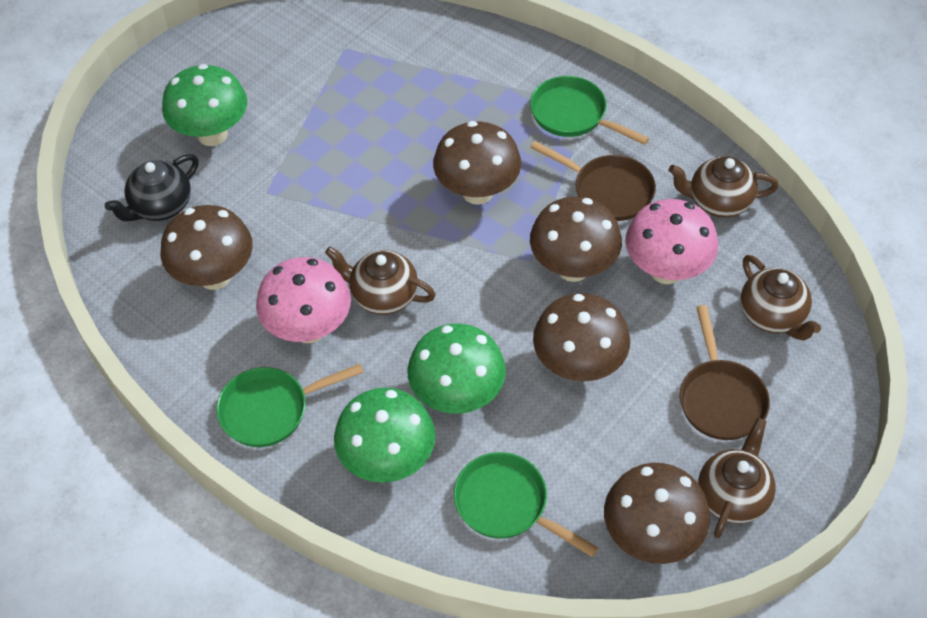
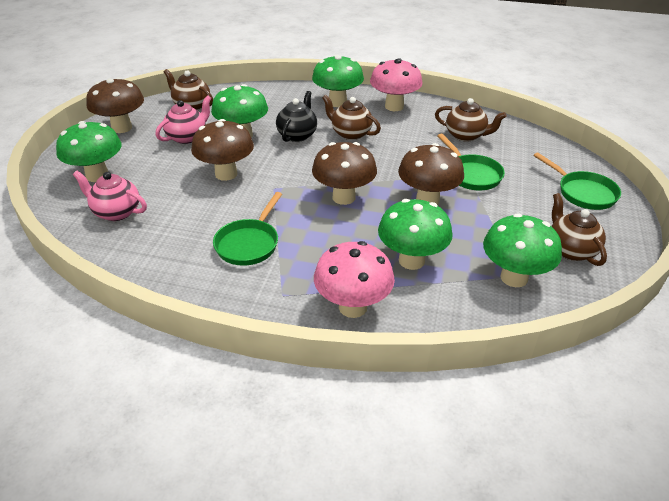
brown mushroom: 5 -> 4
brown pan: 2 -> 0
green mushroom: 3 -> 5
pink teapot: 0 -> 2

